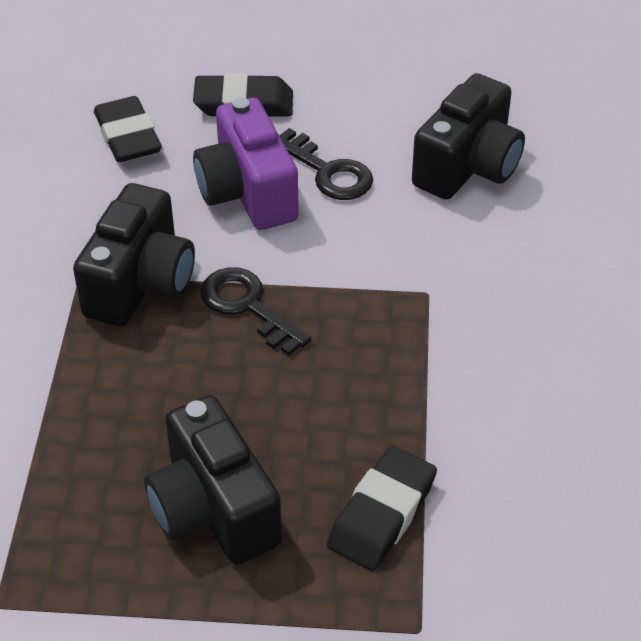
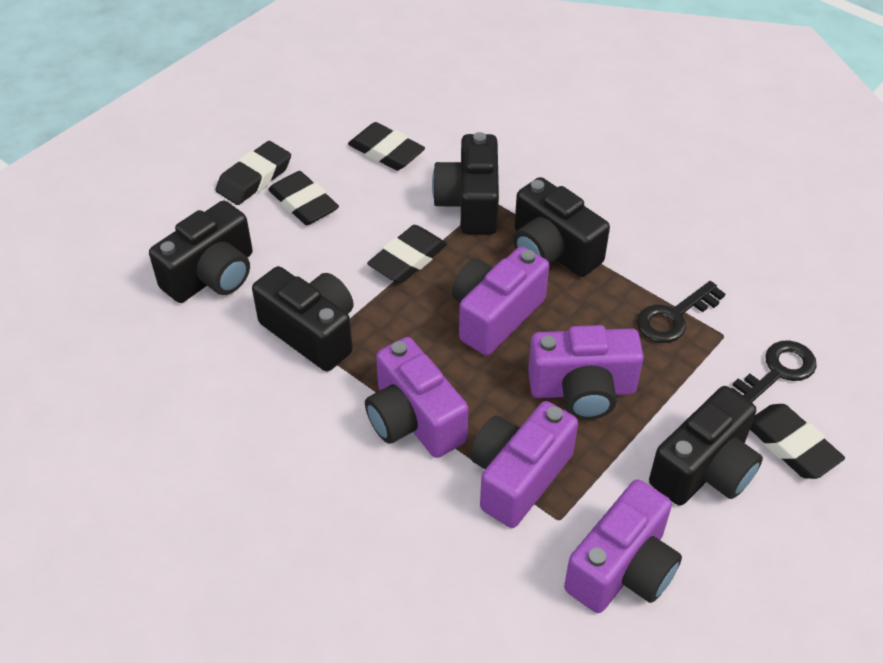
black camera: 3 -> 5
black eraser: 3 -> 5
purple camera: 1 -> 5

